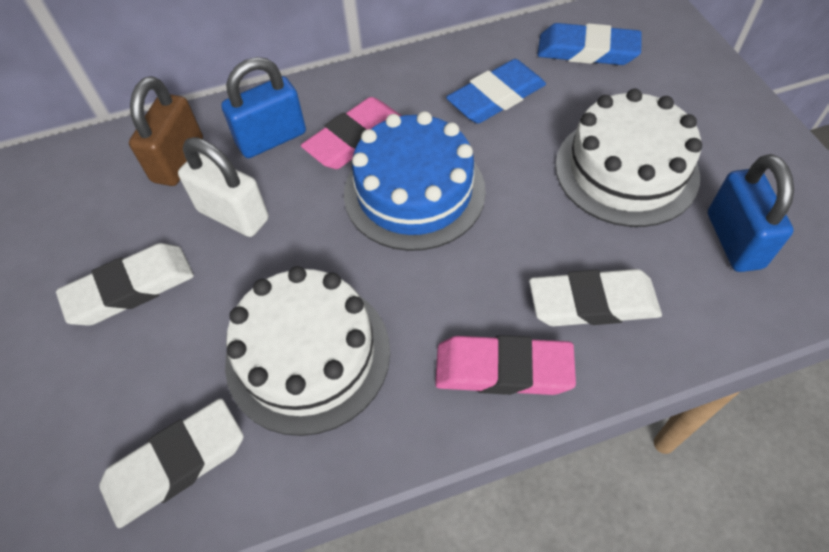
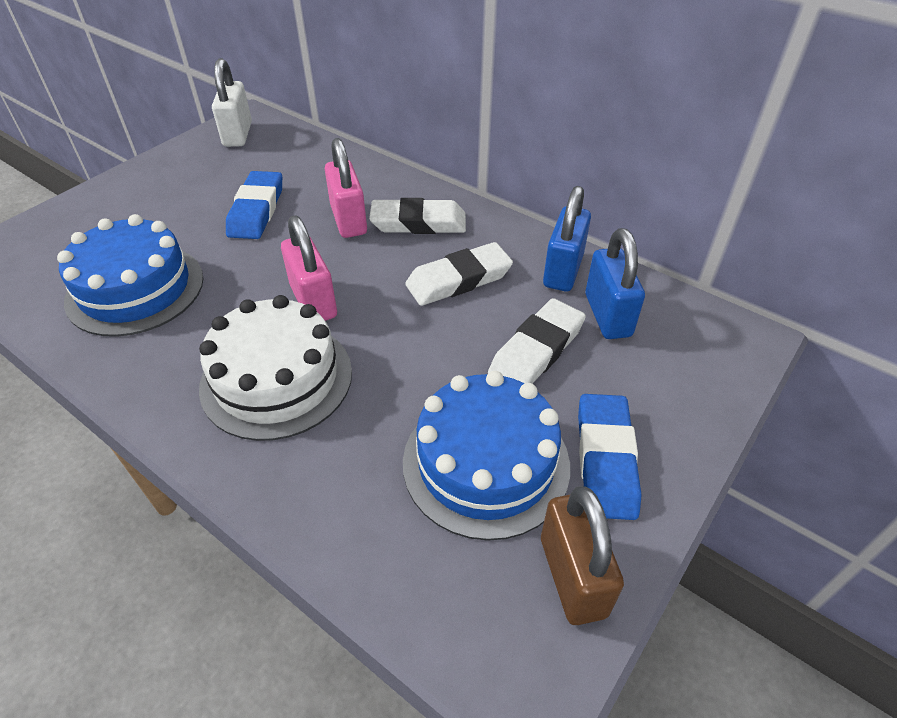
blue cake: 1 -> 2
pink eraser: 2 -> 0
pink padlock: 0 -> 2
white cake: 2 -> 1

